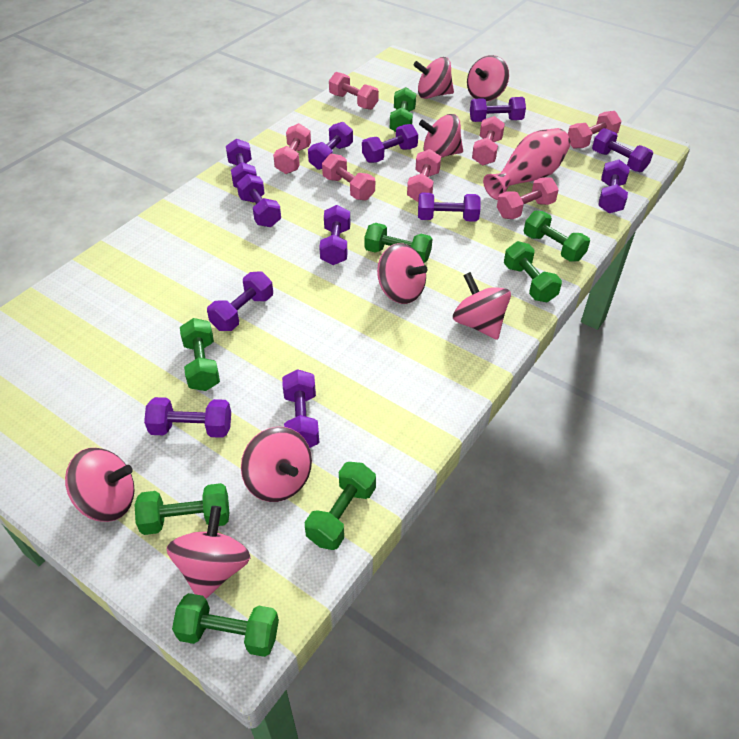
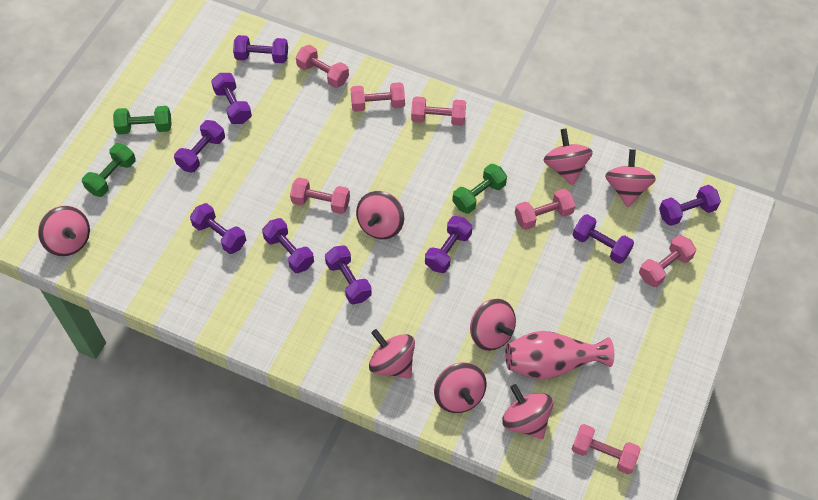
green dumbbell: 8 -> 3
purple dumbbell: 12 -> 9

